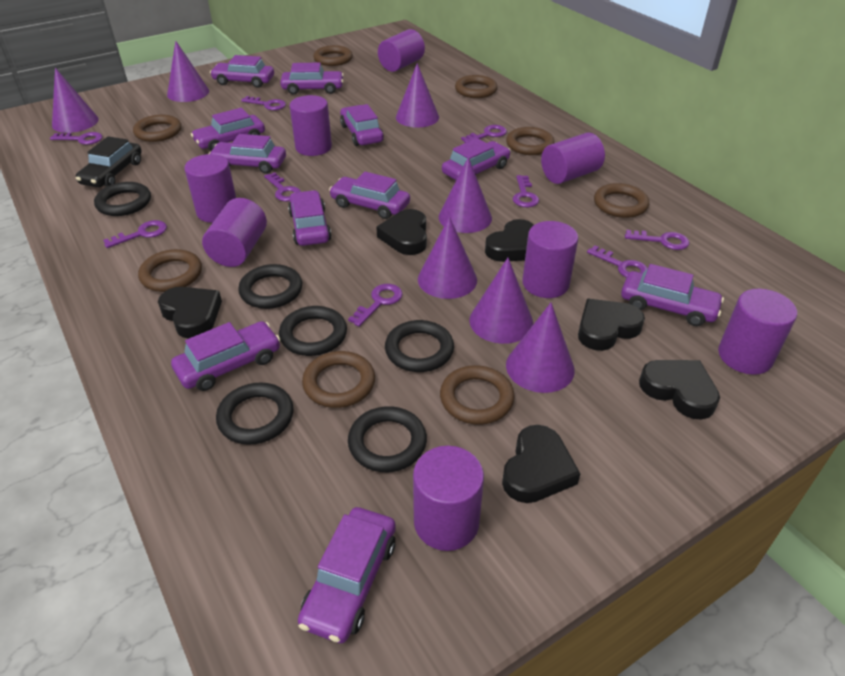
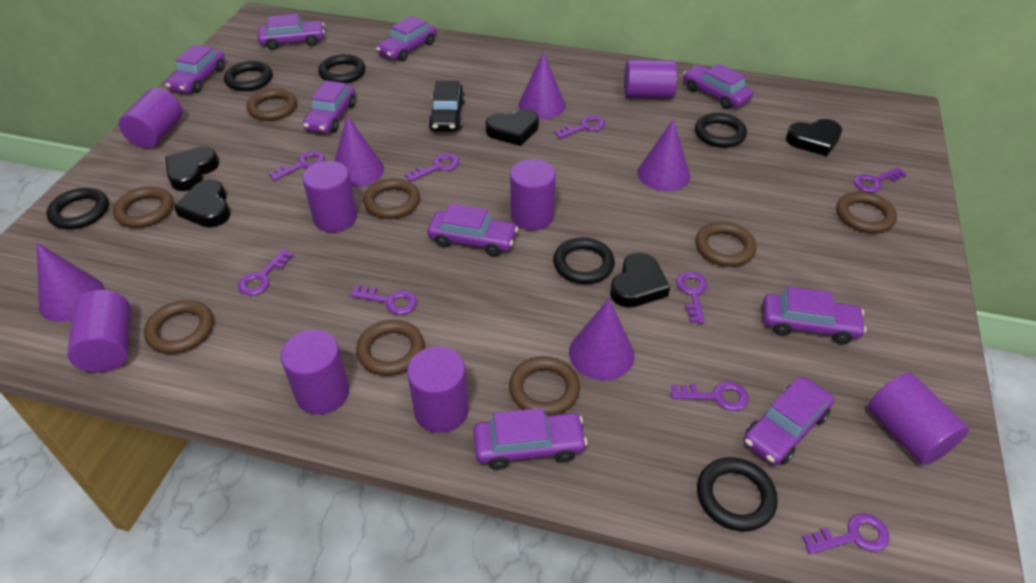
black heart: 6 -> 5
purple car: 11 -> 9
purple cone: 7 -> 5

